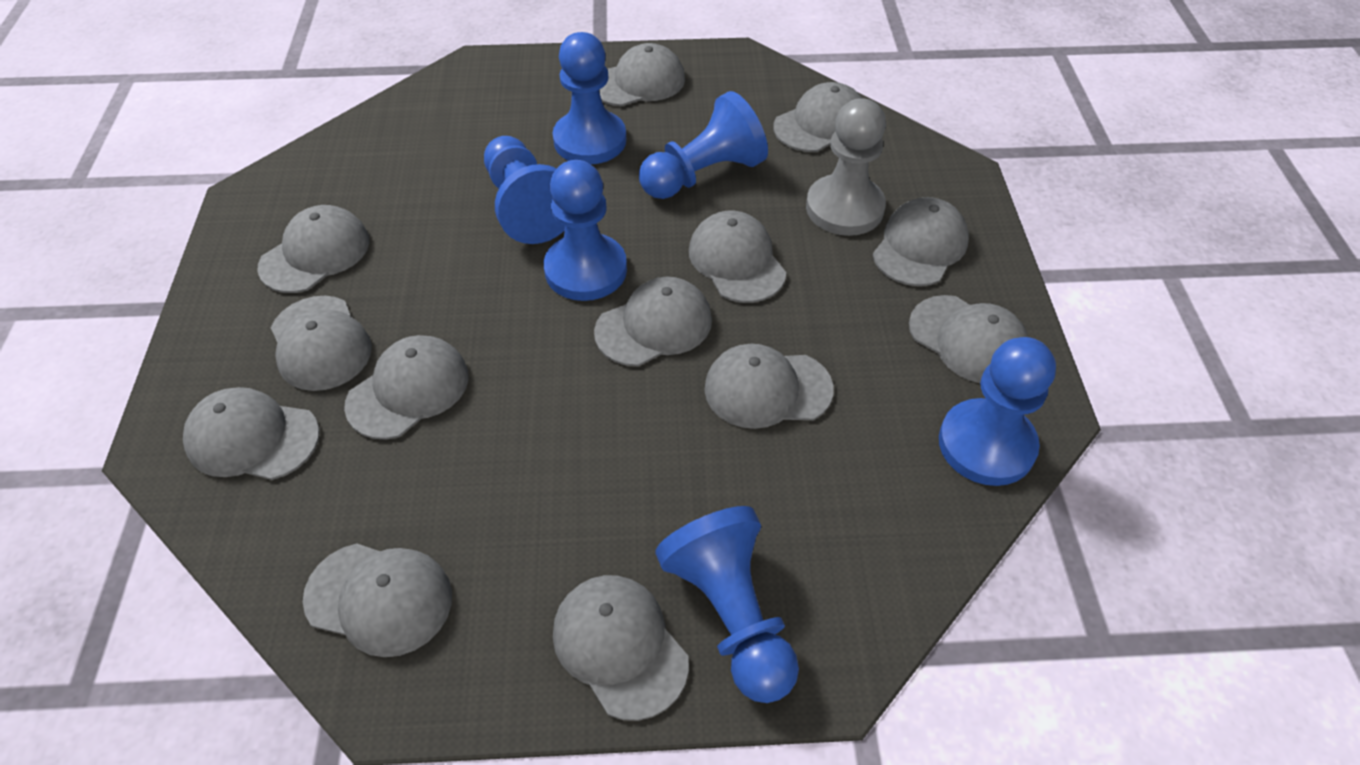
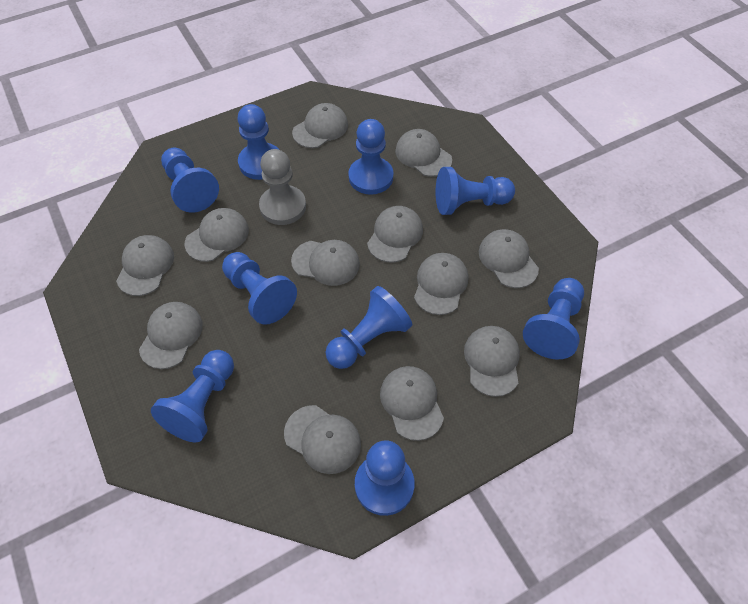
blue pawn: 6 -> 9
grey cap: 13 -> 12

